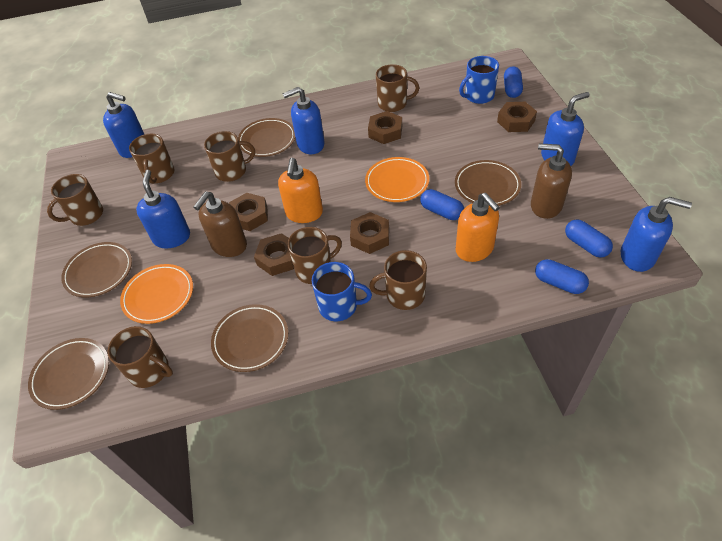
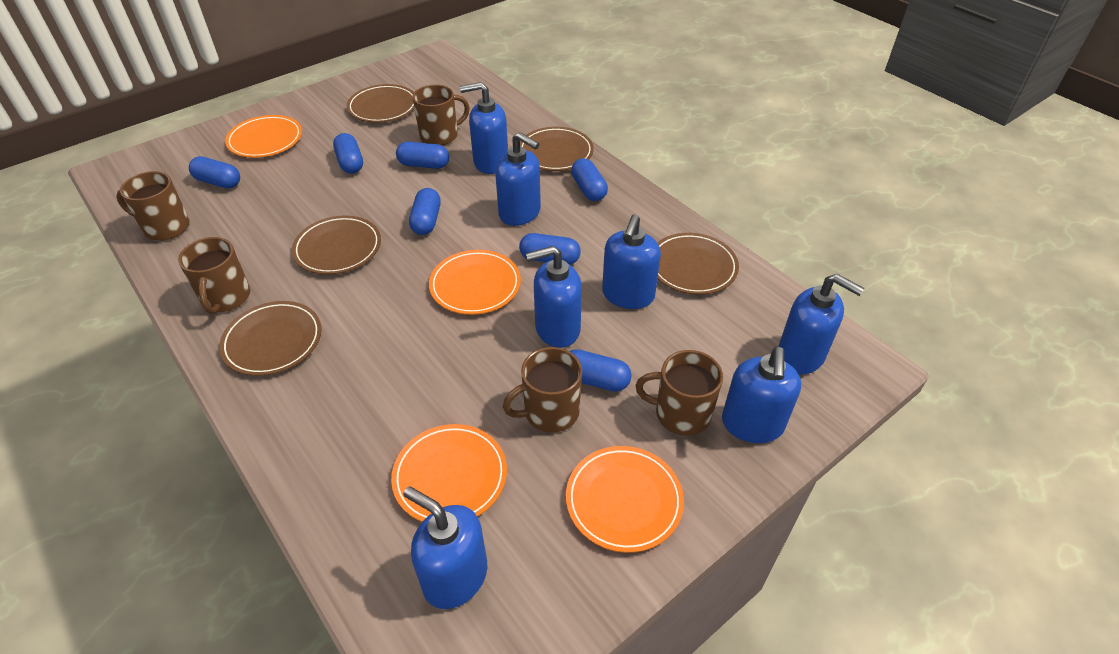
blue capsule: 4 -> 7
blue mug: 2 -> 0
blue soap dispenser: 5 -> 7
brown mug: 7 -> 5
brown nut: 5 -> 0
brown soap dispenser: 2 -> 0
orange plate: 2 -> 4
orange soap dispenser: 2 -> 0

